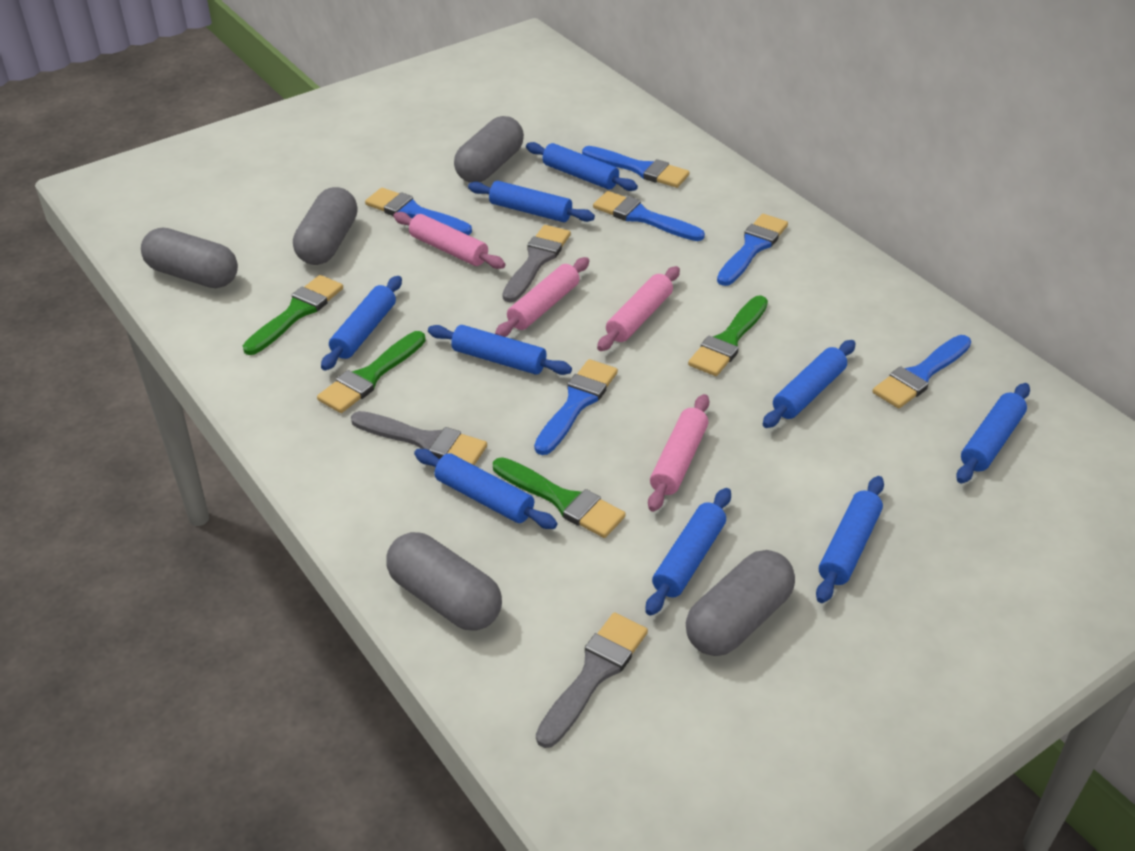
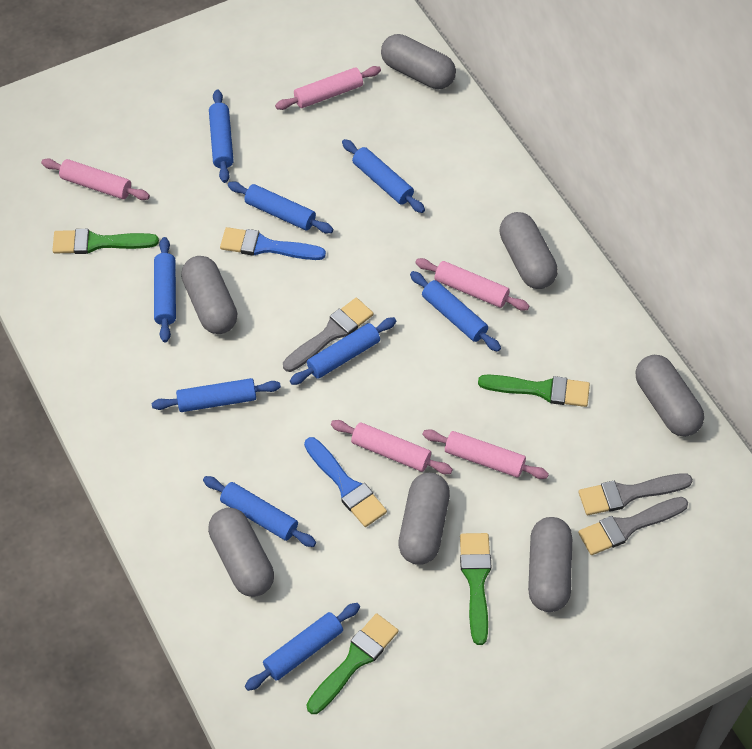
blue brush: 6 -> 2
grey capsule: 5 -> 7
pink rolling pin: 4 -> 5

